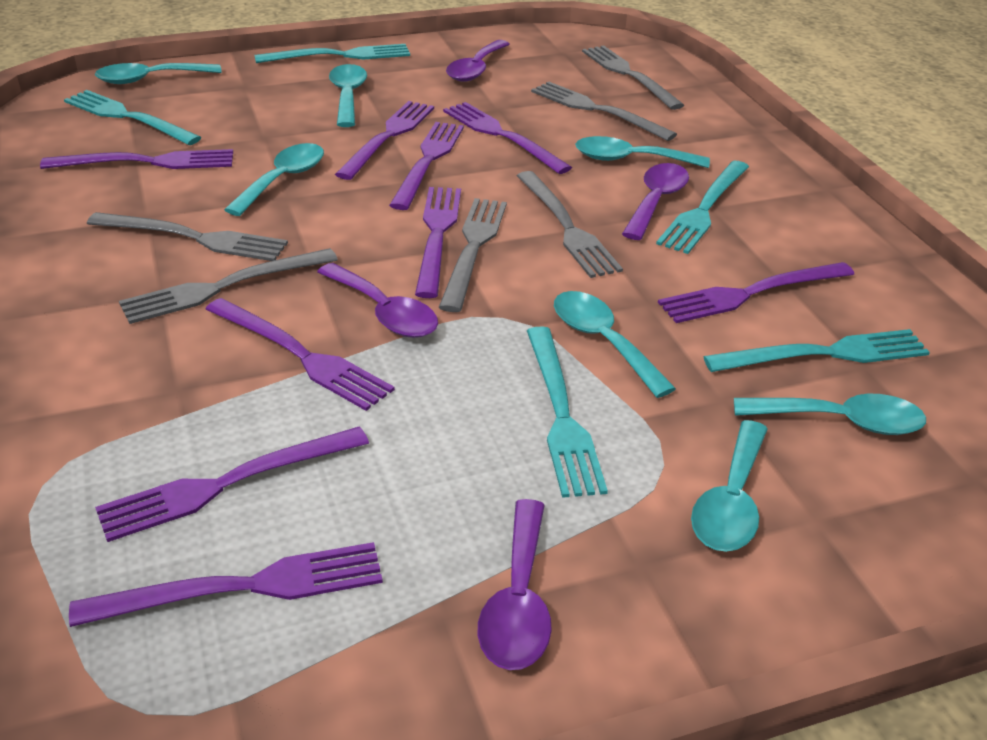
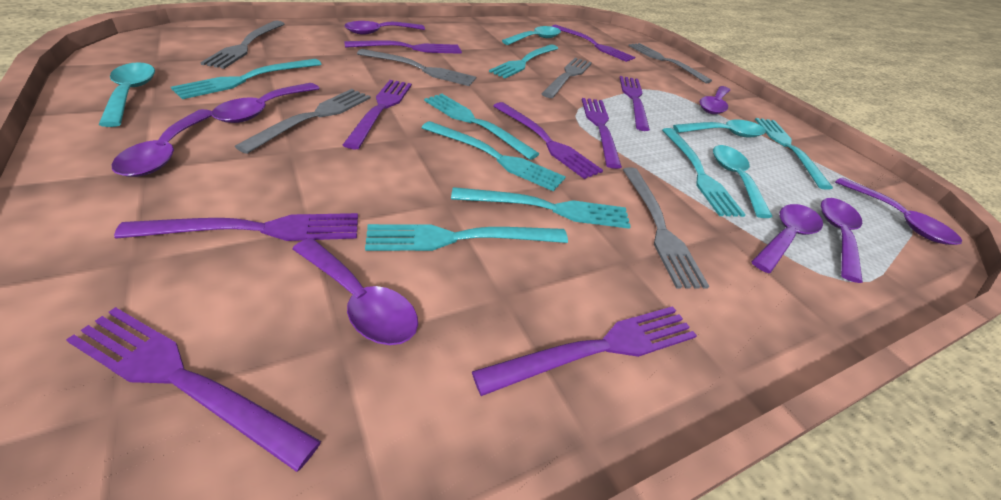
purple spoon: 4 -> 8
turquoise fork: 5 -> 8
turquoise spoon: 7 -> 4

